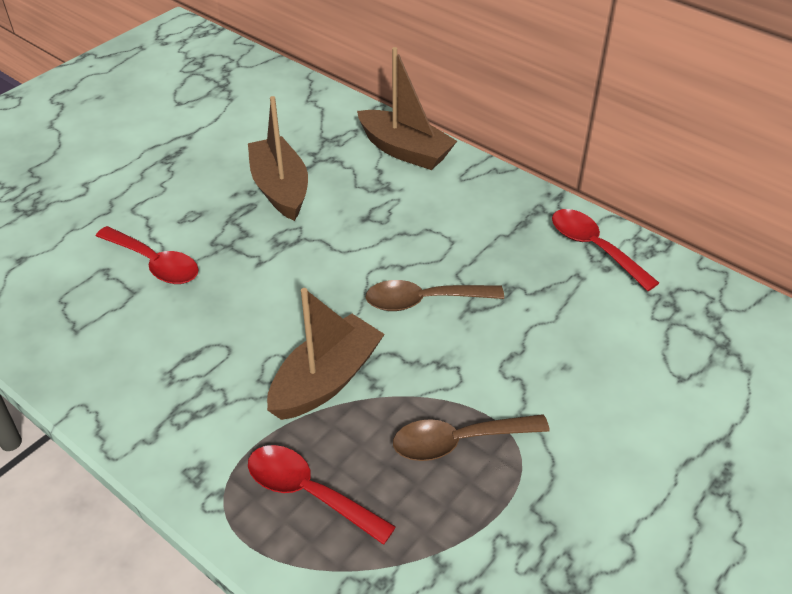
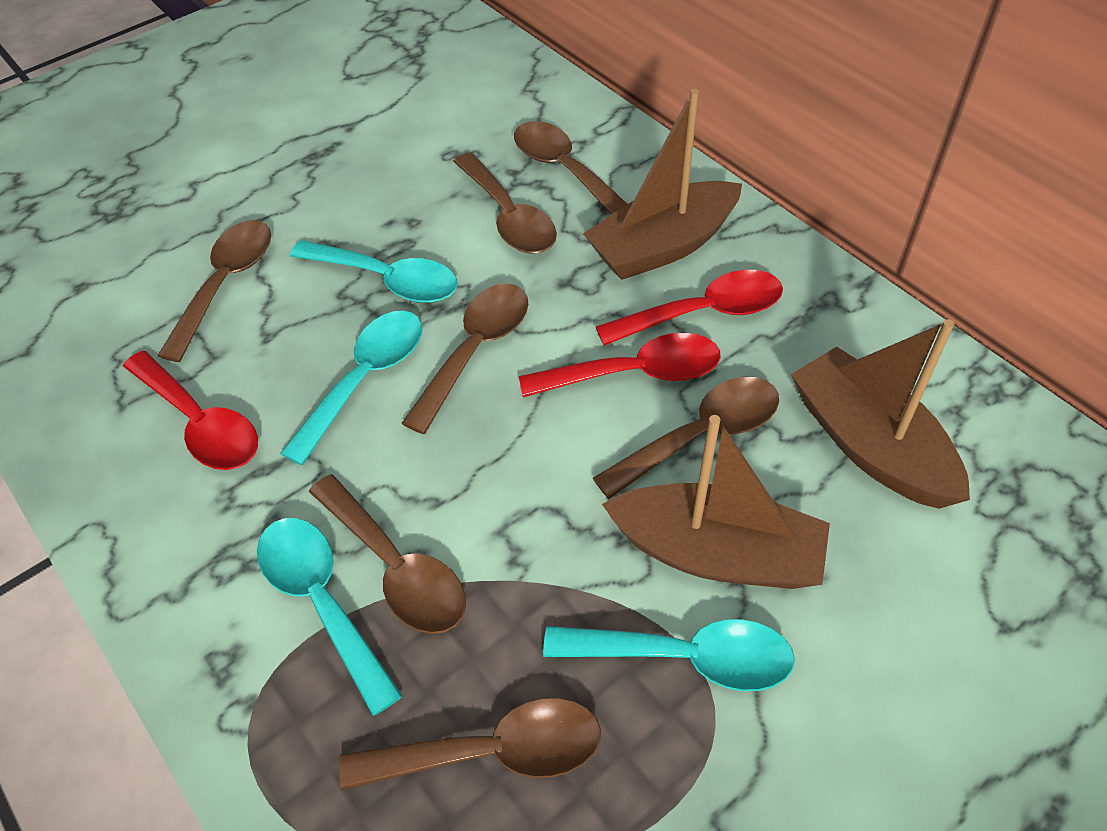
brown spoon: 2 -> 7
turquoise spoon: 0 -> 4

